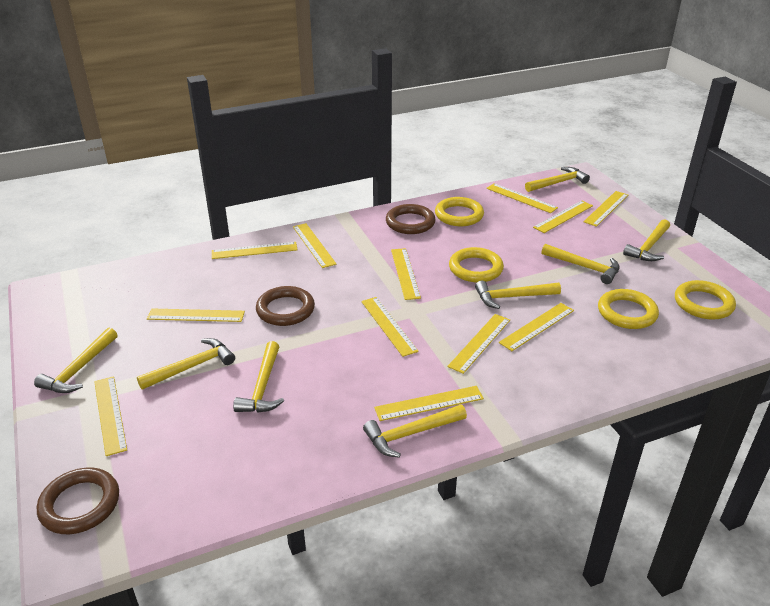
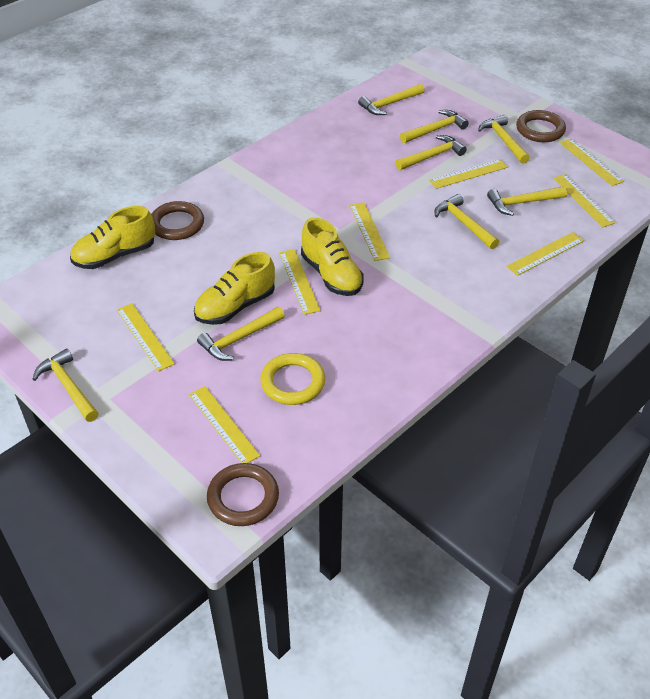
yellow ring: 4 -> 1
yellow ruler: 12 -> 8
yellow shoe: 0 -> 3

